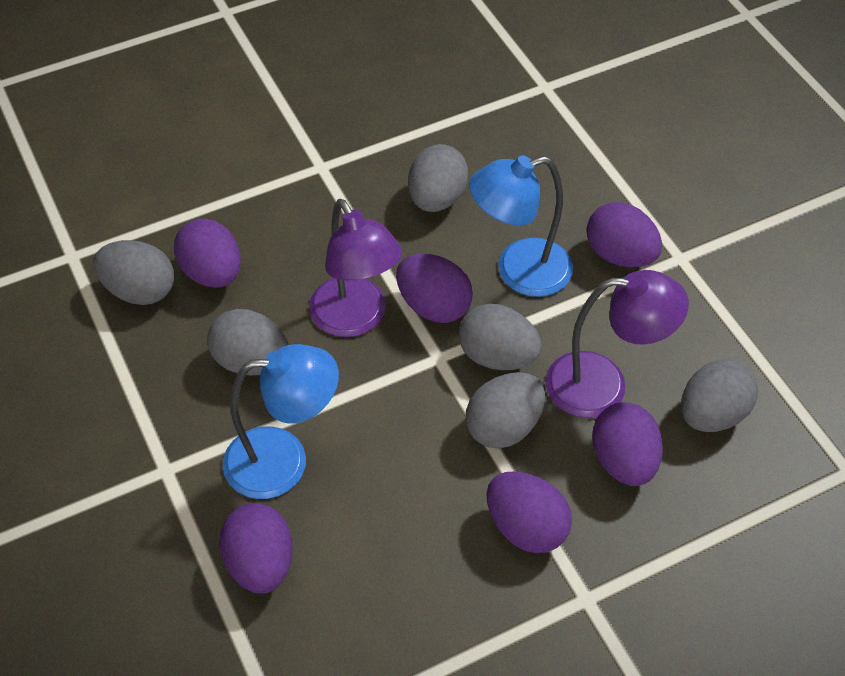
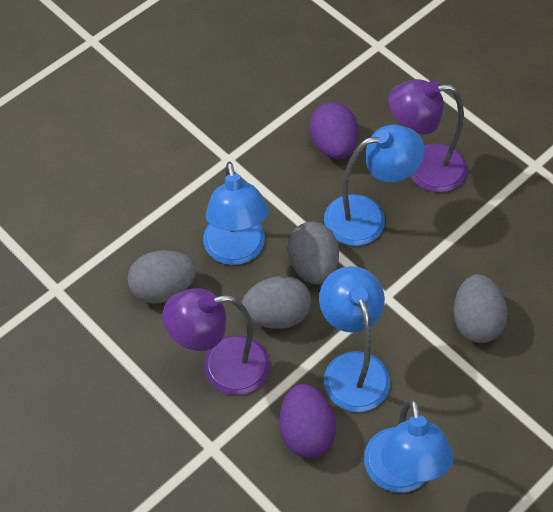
blue lamp: 2 -> 4
grey egg: 6 -> 4
purple egg: 6 -> 2

